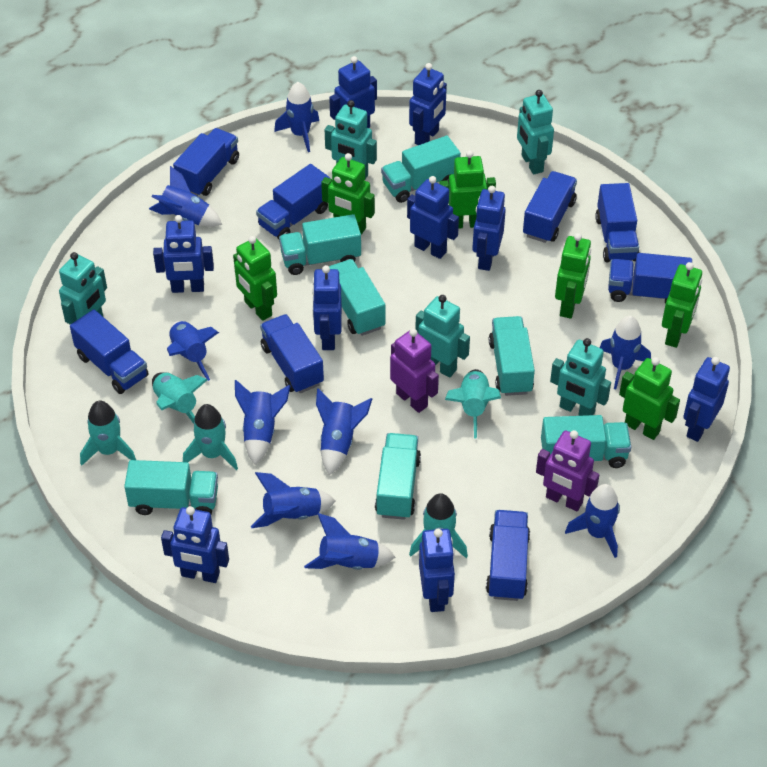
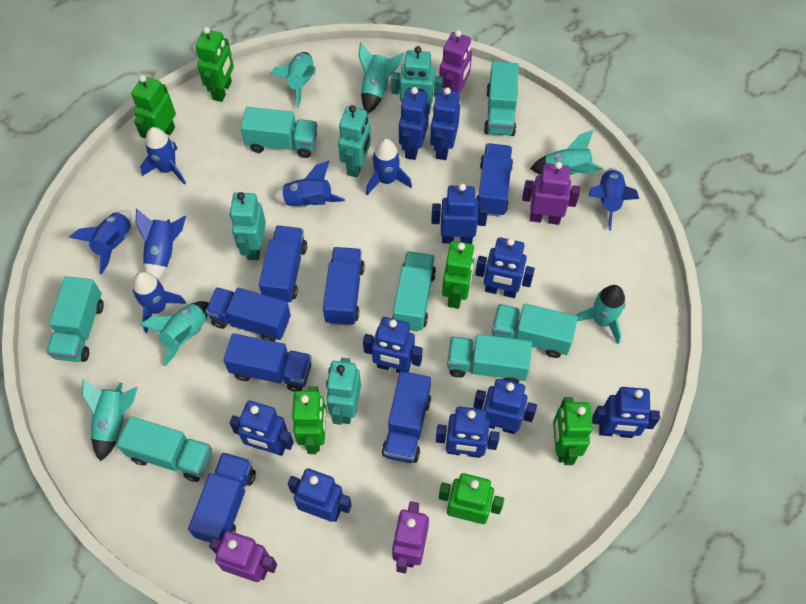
blue robot: 9 -> 10
blue rocket: 9 -> 7
blue truck: 8 -> 7
purple robot: 2 -> 4
turquoise robot: 5 -> 4
turquoise rocket: 5 -> 6

